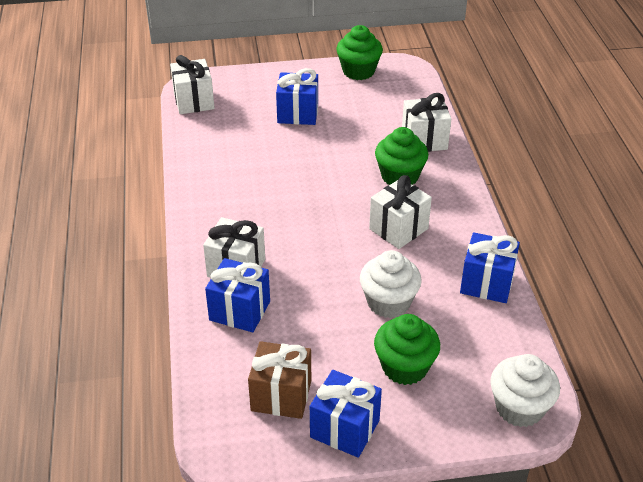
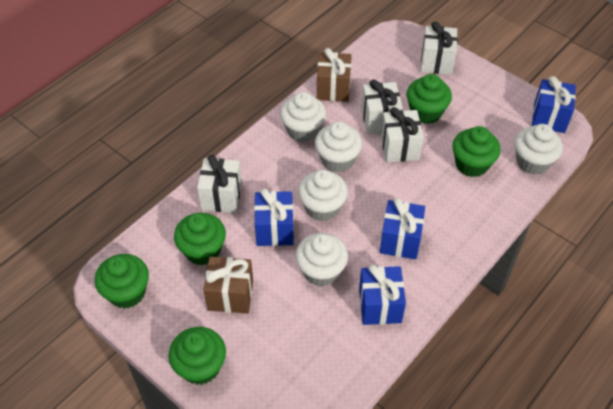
brown gift: 1 -> 2
green cupcake: 3 -> 5
white cupcake: 2 -> 5

